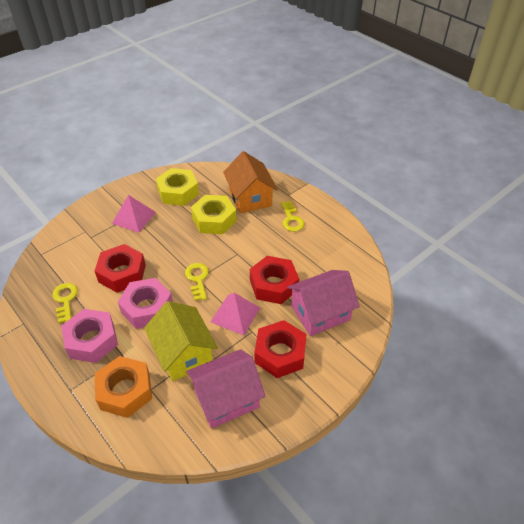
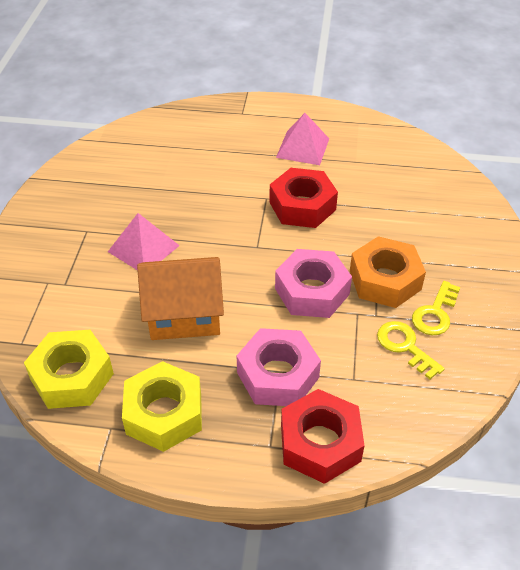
pink house: 2 -> 0
red nut: 3 -> 2
yellow house: 1 -> 0
yellow key: 3 -> 2

